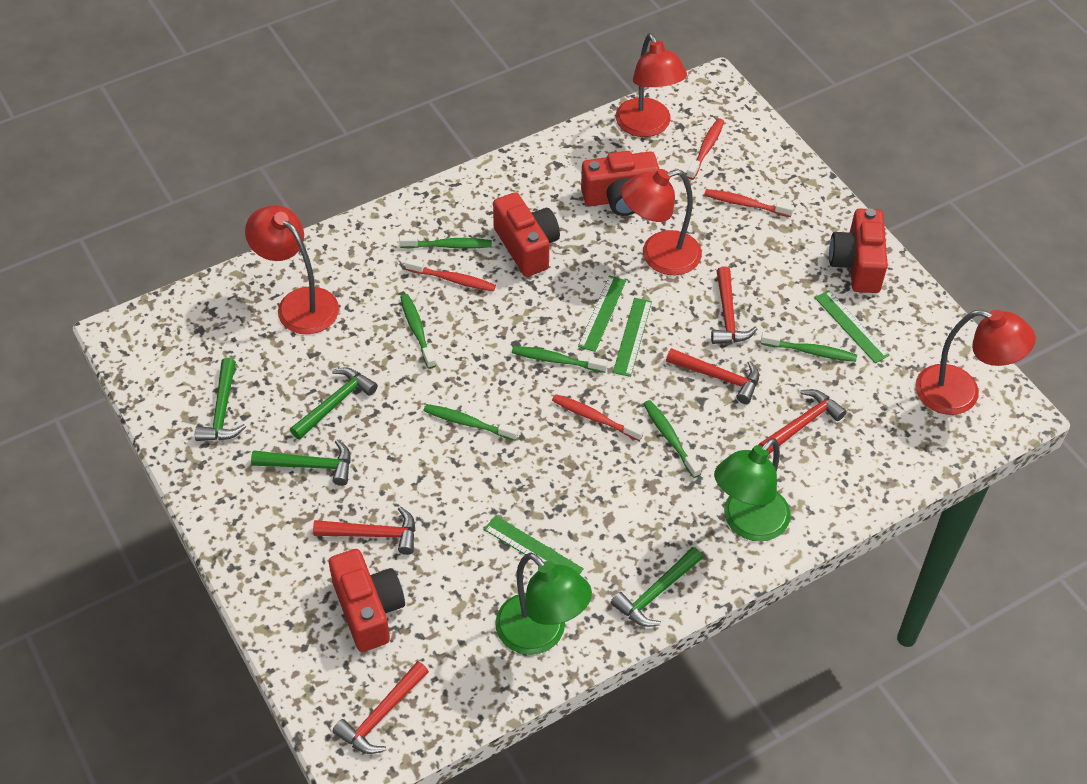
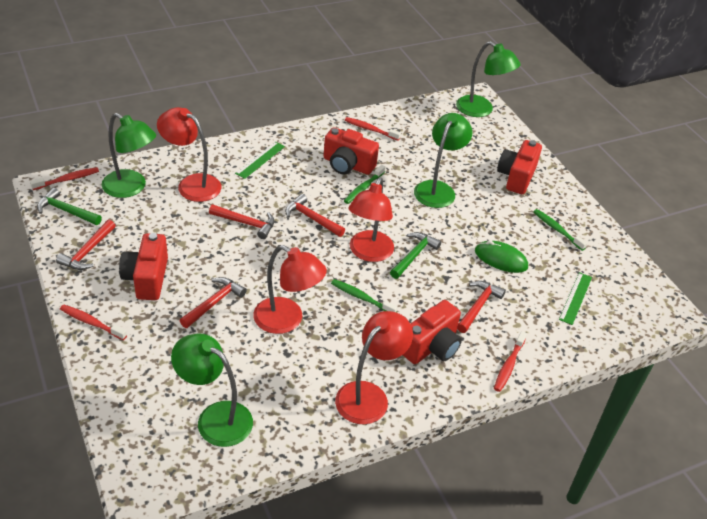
green hammer: 4 -> 2
green lamp: 2 -> 4
green mouse: 0 -> 1
green ruler: 4 -> 2
green toothbrush: 6 -> 3

